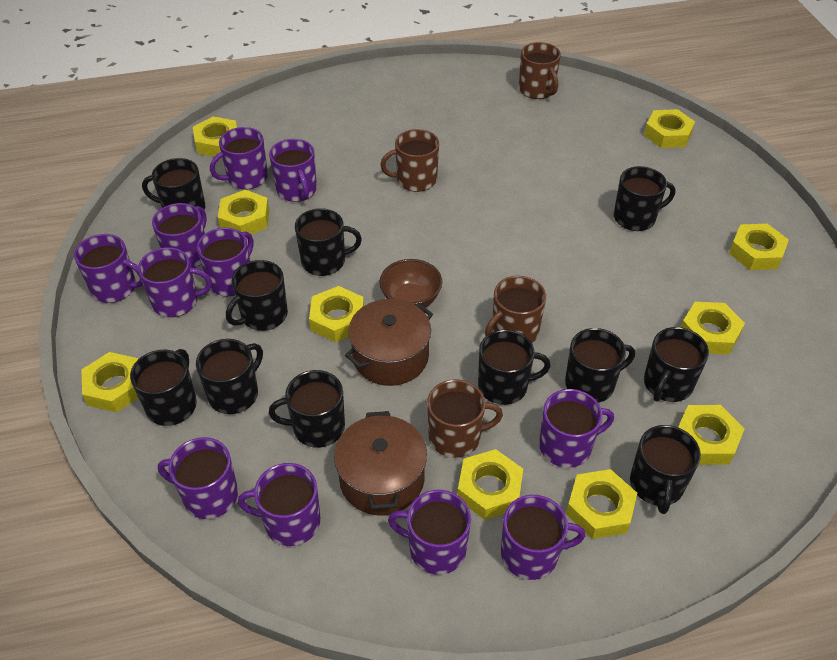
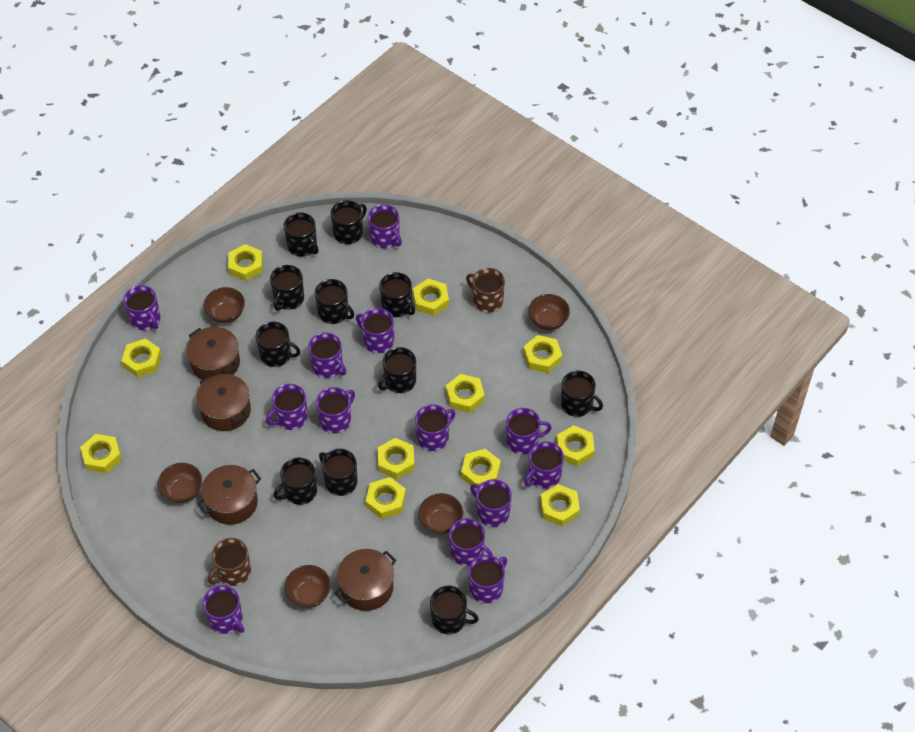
brown bowl: 1 -> 5
brown mug: 4 -> 2
brown pot: 2 -> 4
purple mug: 11 -> 13
yellow nut: 10 -> 11

